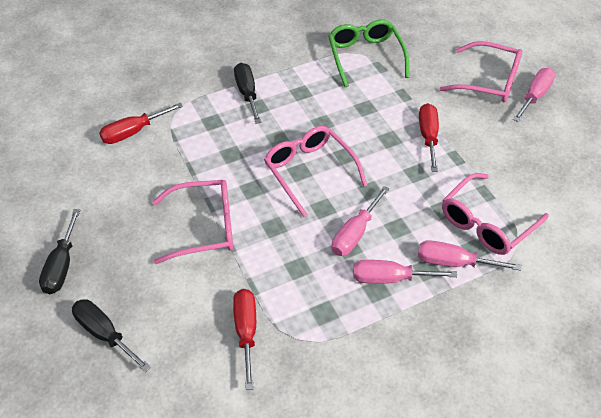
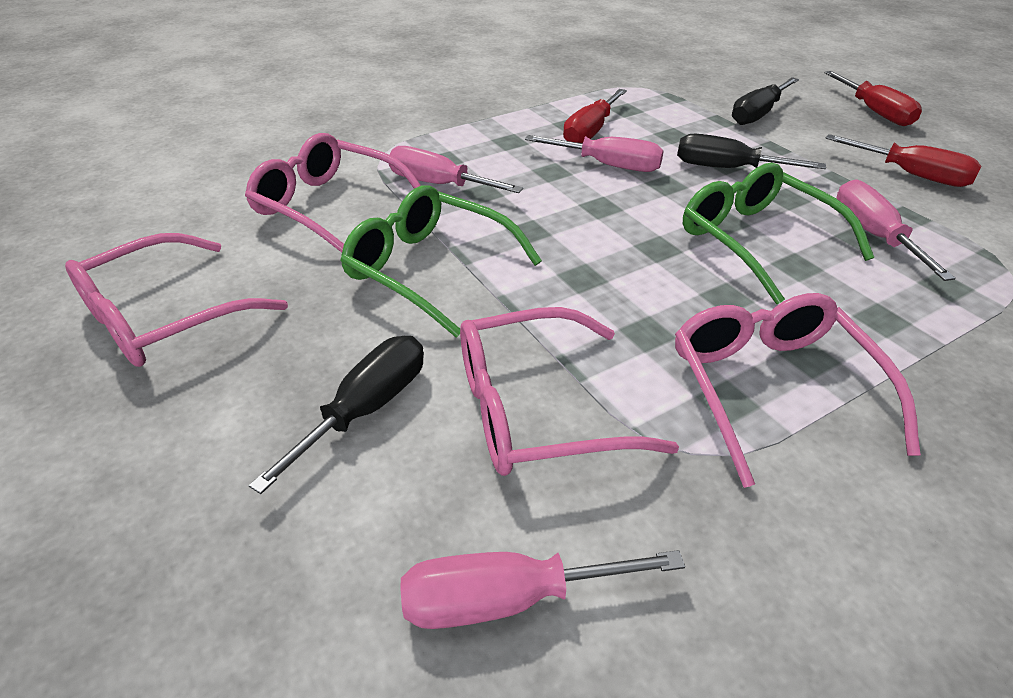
green glasses: 1 -> 2

